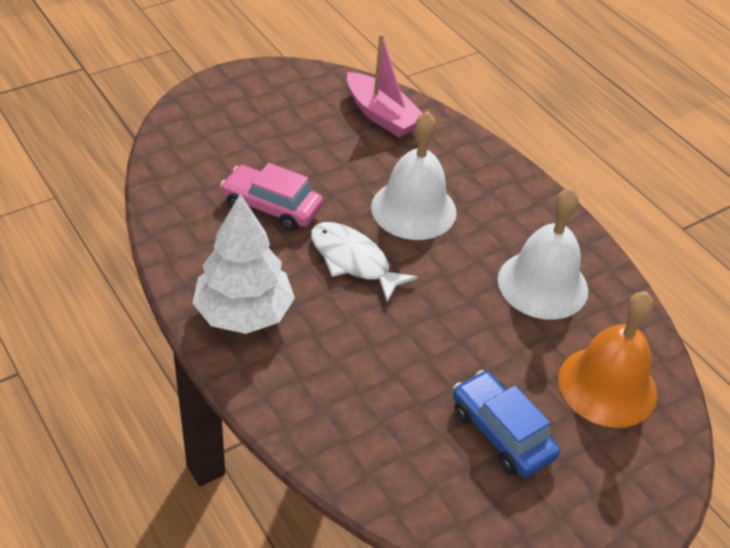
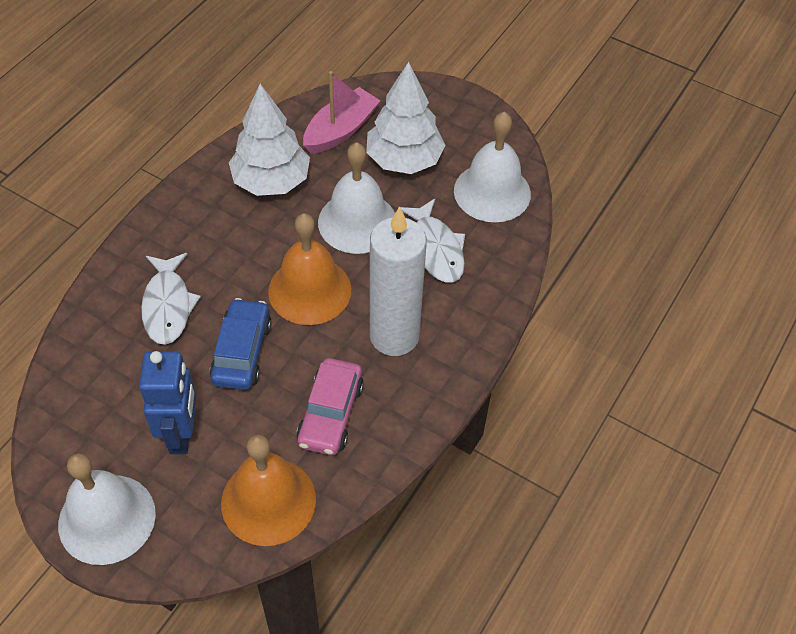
blue robot: 0 -> 1
orange bell: 1 -> 2
white bell: 2 -> 3
white candle: 0 -> 1
white fish: 1 -> 2
white tree: 1 -> 2

